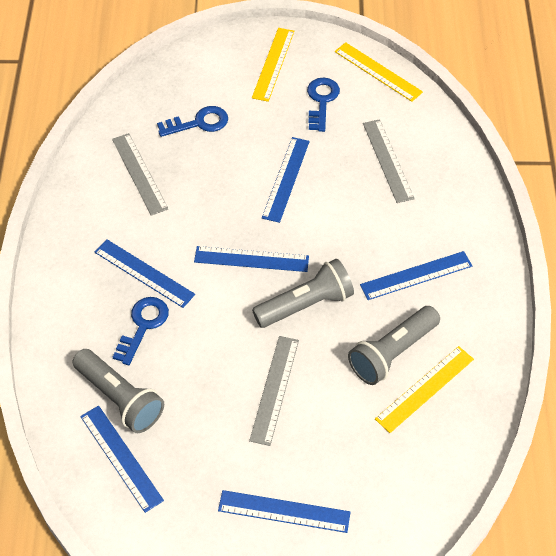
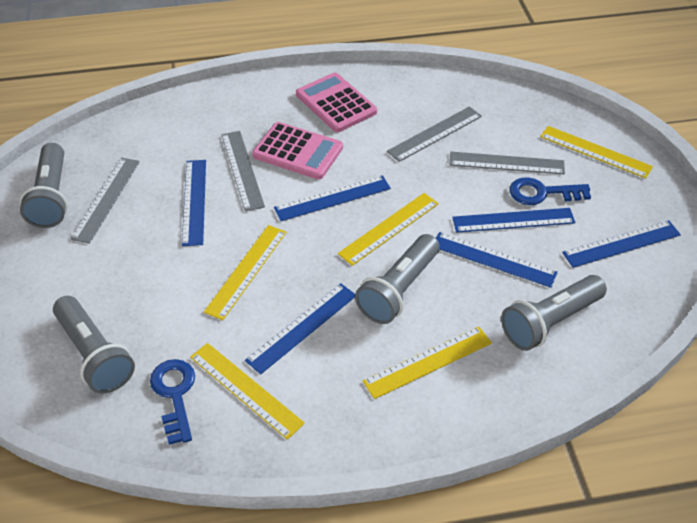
blue key: 3 -> 2
grey flashlight: 3 -> 4
grey ruler: 3 -> 4
pink calculator: 0 -> 2
yellow ruler: 3 -> 5

